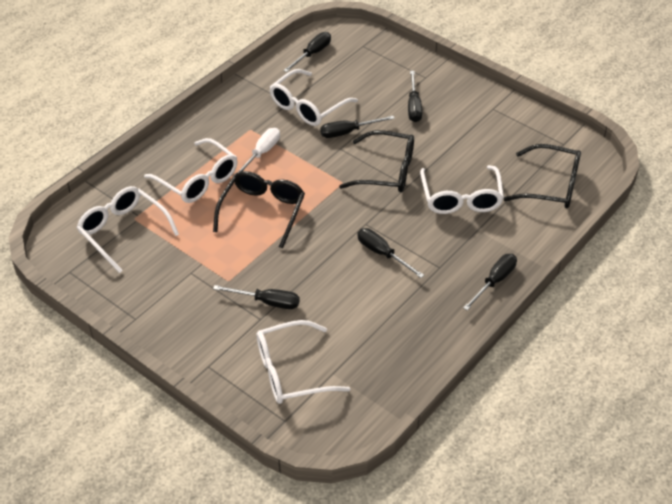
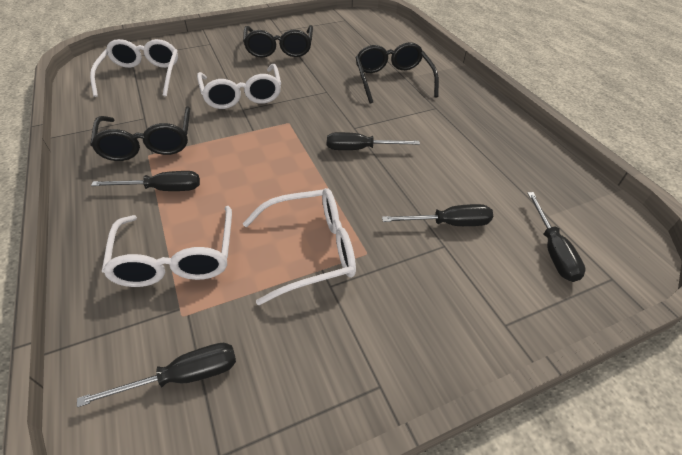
black screwdriver: 6 -> 5
white glasses: 5 -> 4
white screwdriver: 1 -> 0

